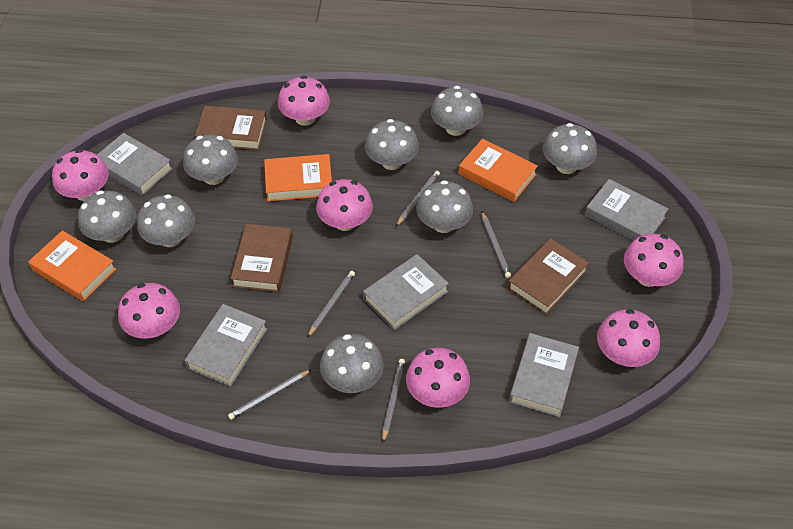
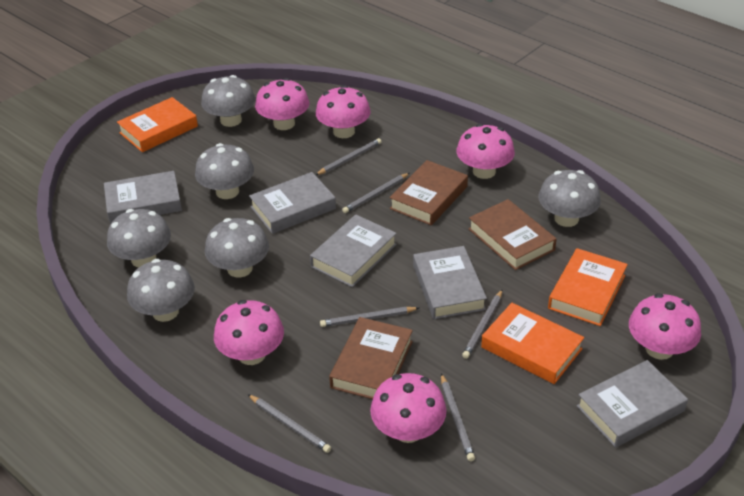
grey mushroom: 8 -> 6
grey pencil: 5 -> 6
pink mushroom: 7 -> 6

